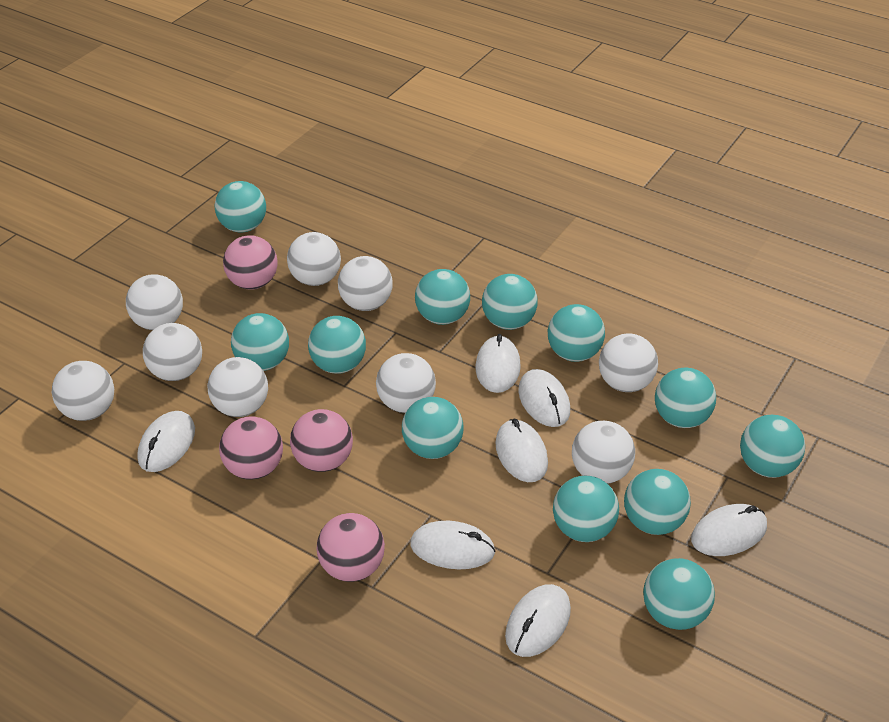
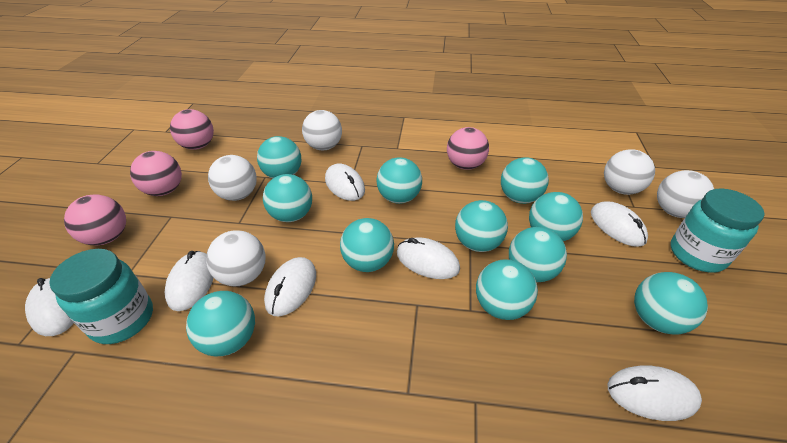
turquoise ball: 12 -> 11
turquoise jar: 0 -> 2
white ball: 9 -> 5

